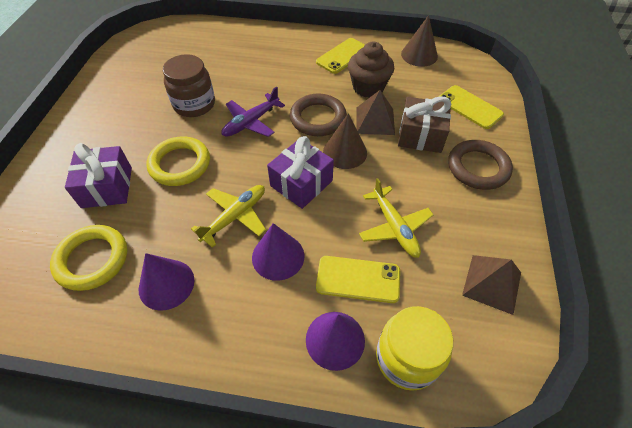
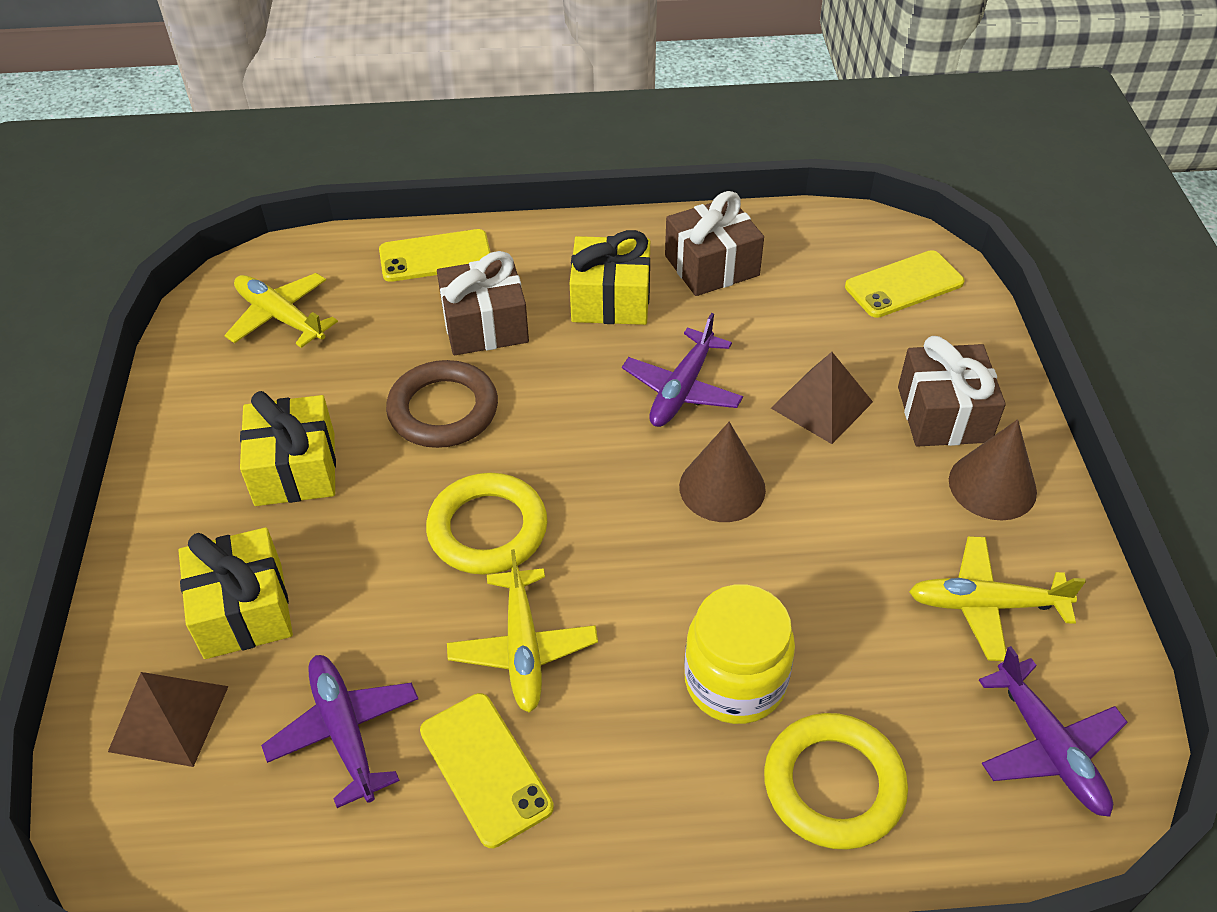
brown cupcake: 1 -> 0
brown gift: 1 -> 3
brown jar: 1 -> 0
brown ring: 2 -> 1
purple cone: 3 -> 0
purple gift: 2 -> 0
purple plane: 1 -> 3
yellow gift: 0 -> 3
yellow plane: 2 -> 3

